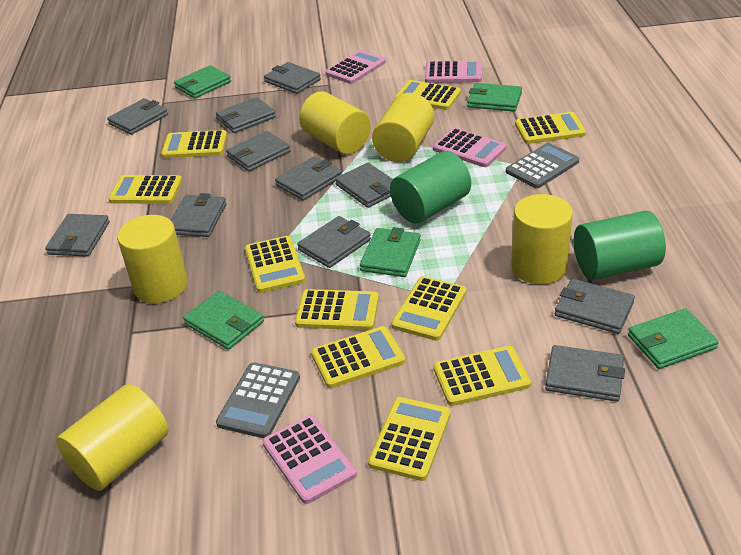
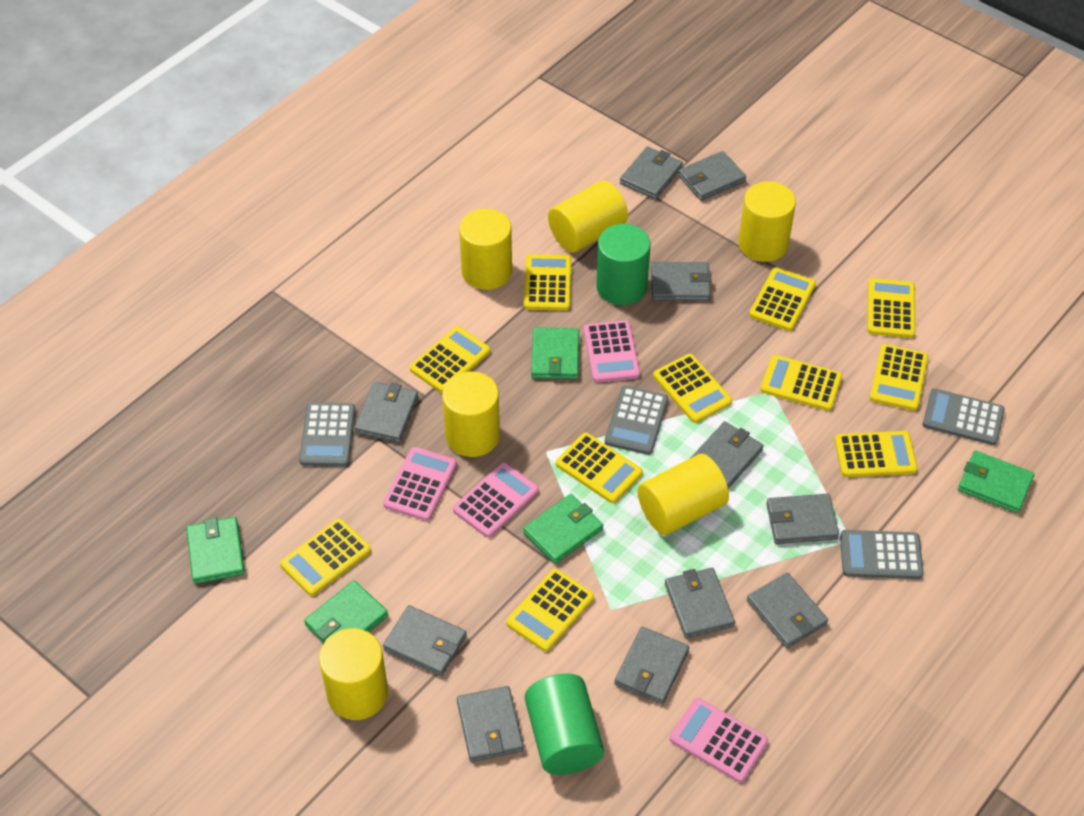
grey calculator: 2 -> 4
yellow calculator: 10 -> 11
yellow cylinder: 5 -> 6

